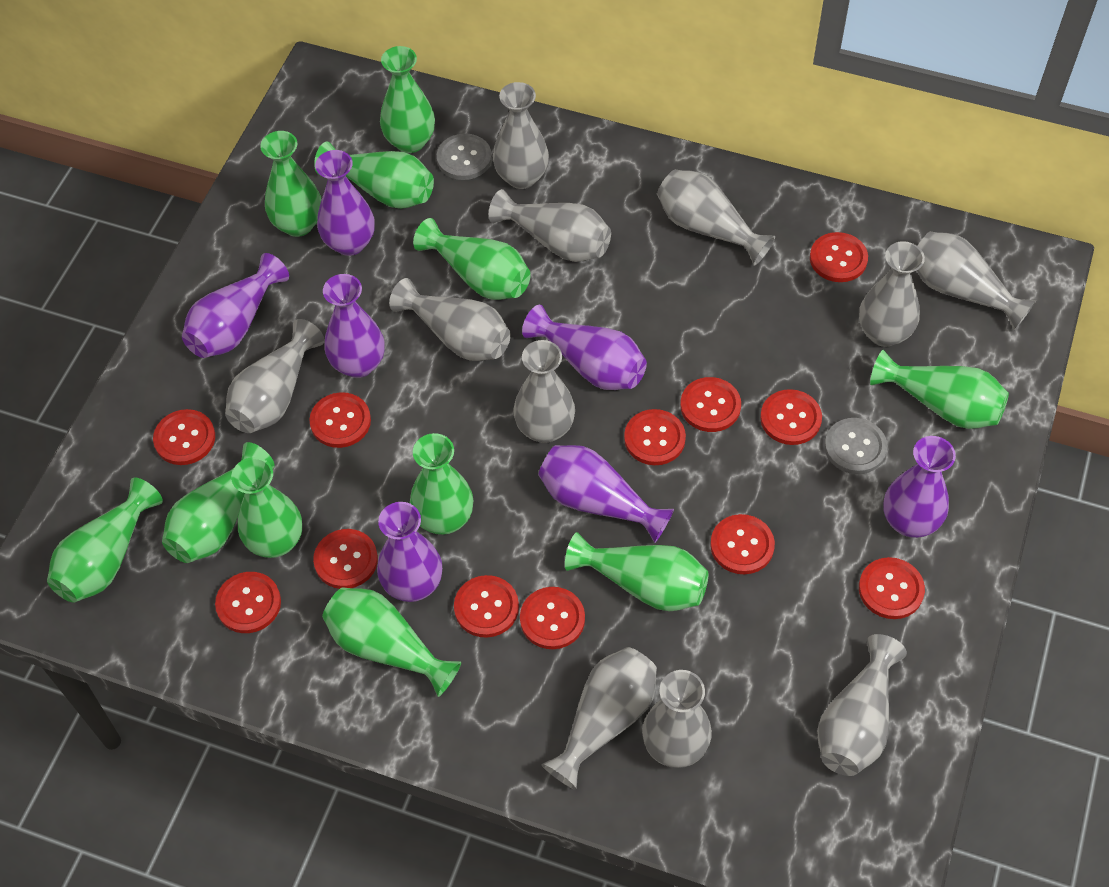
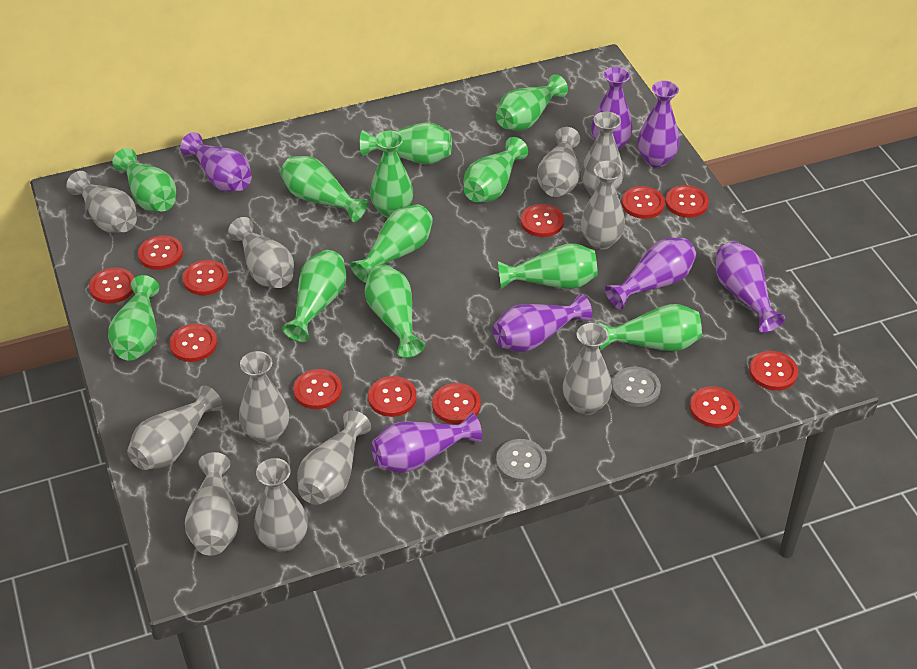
green vase: 11 -> 12

